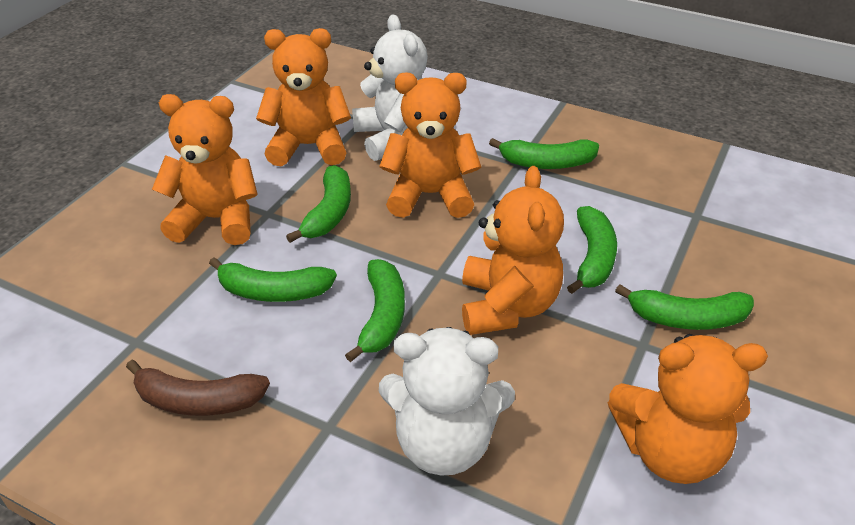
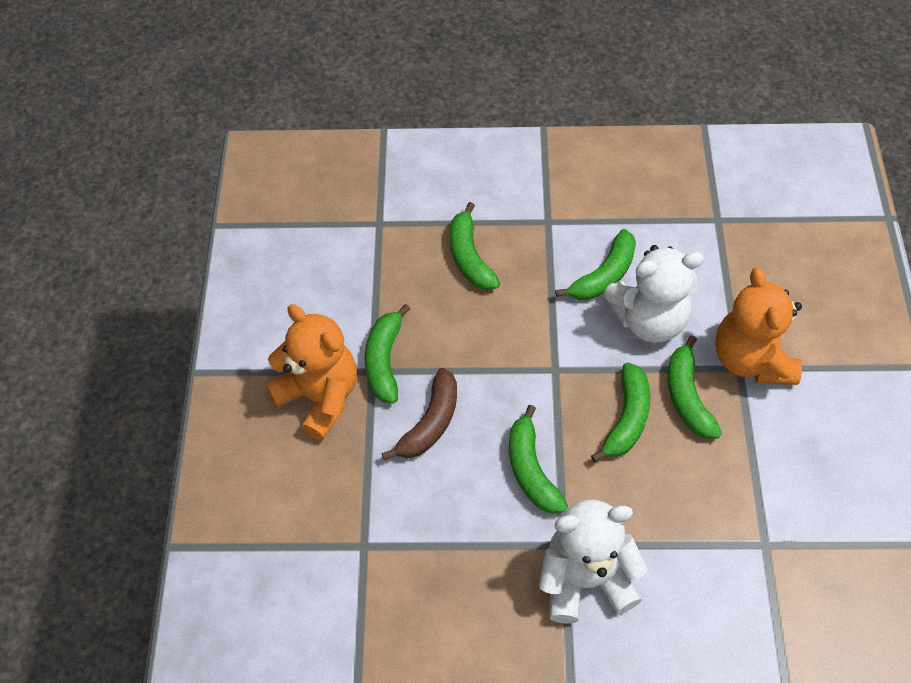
orange teddy bear: 5 -> 2

